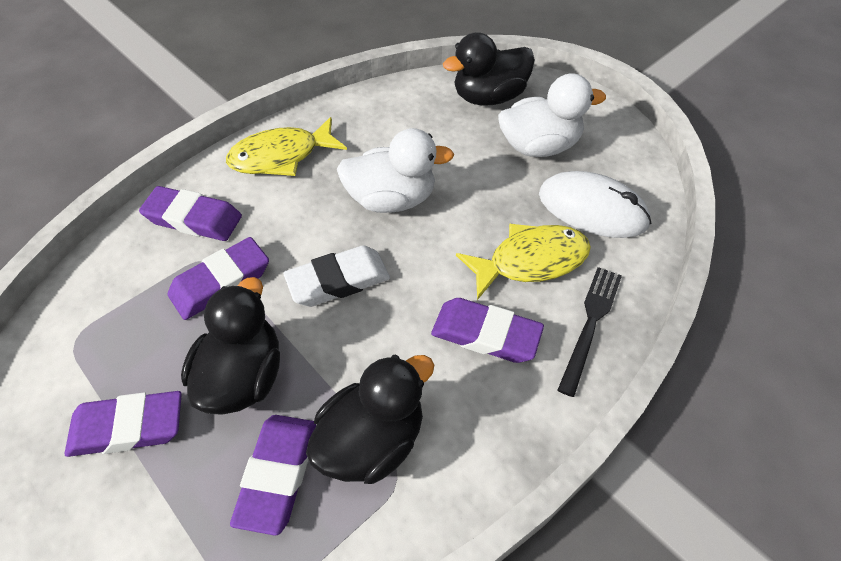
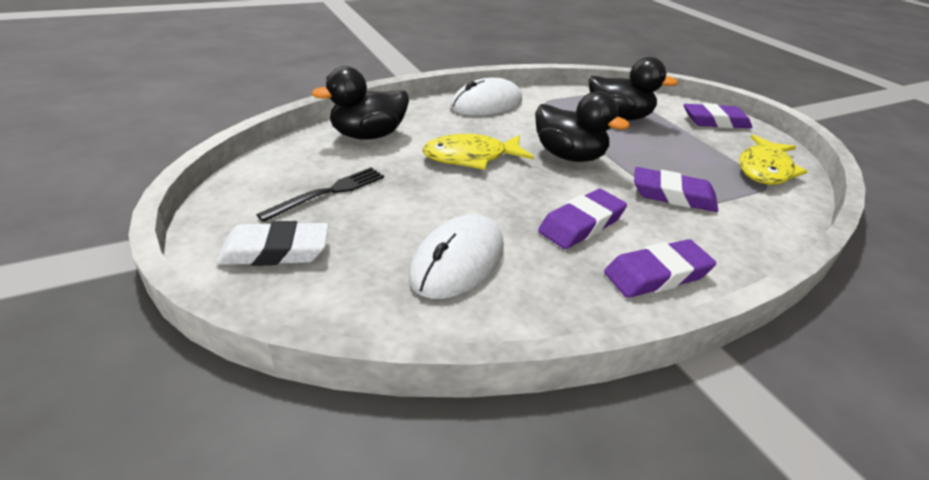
purple eraser: 5 -> 4
white duck: 2 -> 0
white mouse: 1 -> 2

